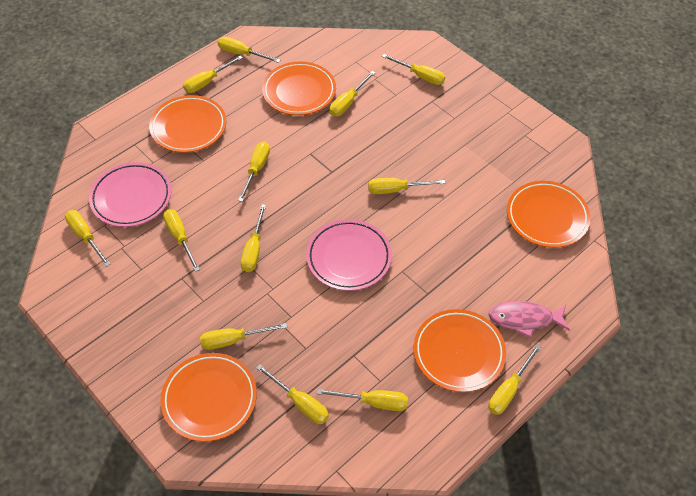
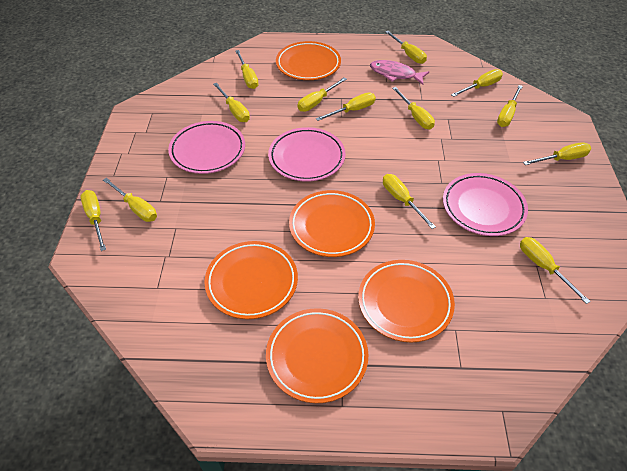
pink plate: 2 -> 3

